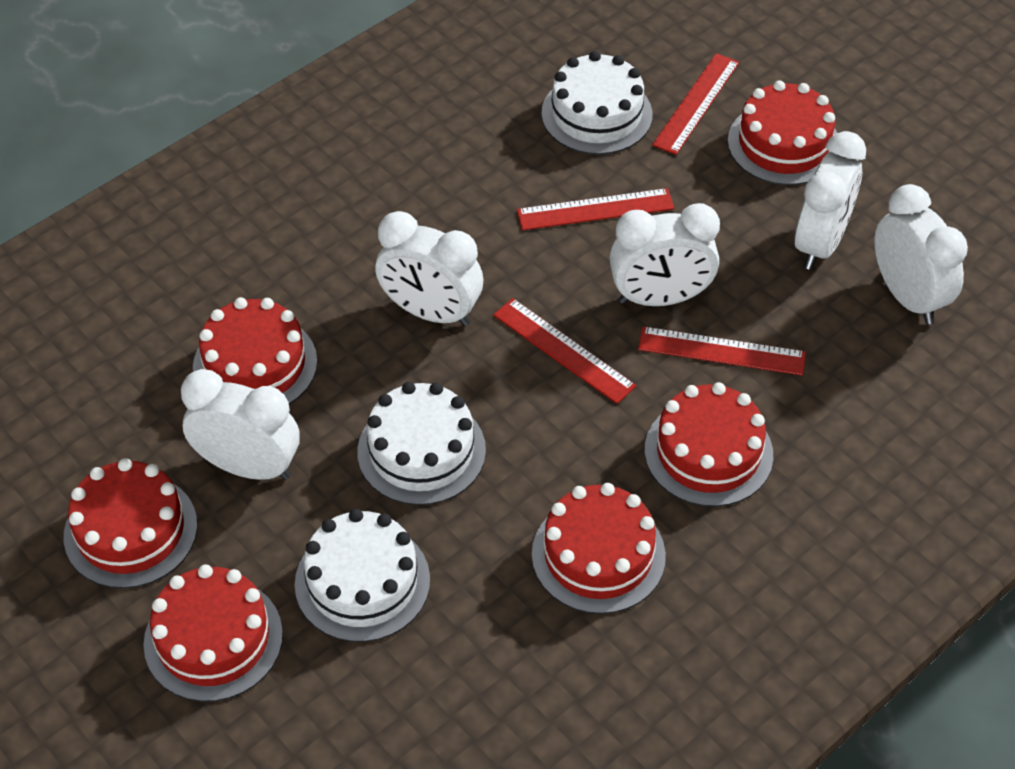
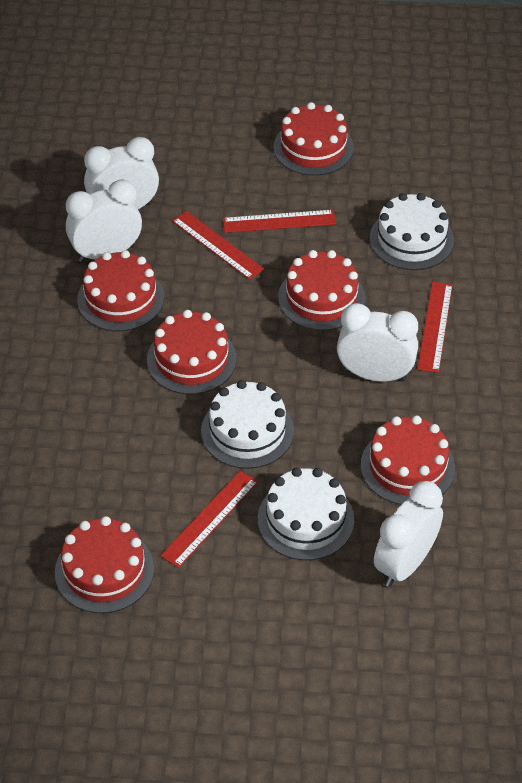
white clock: 5 -> 4

